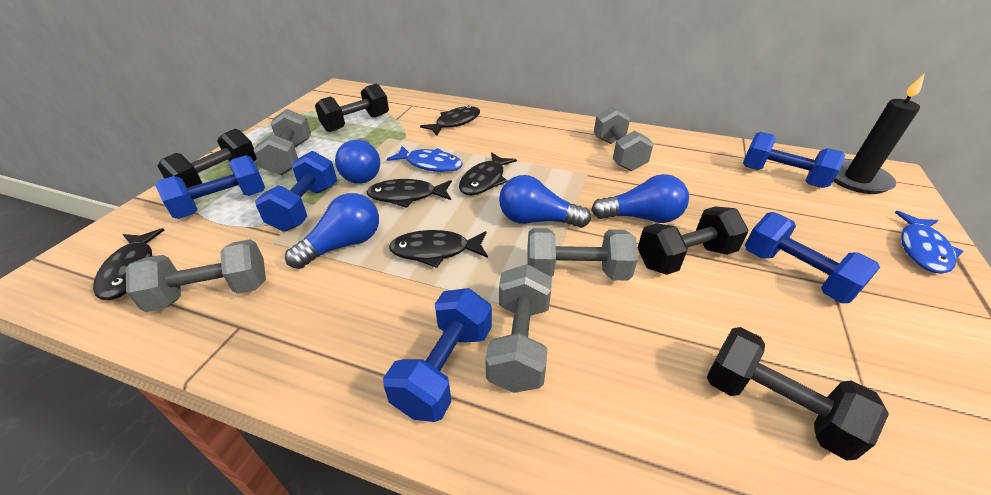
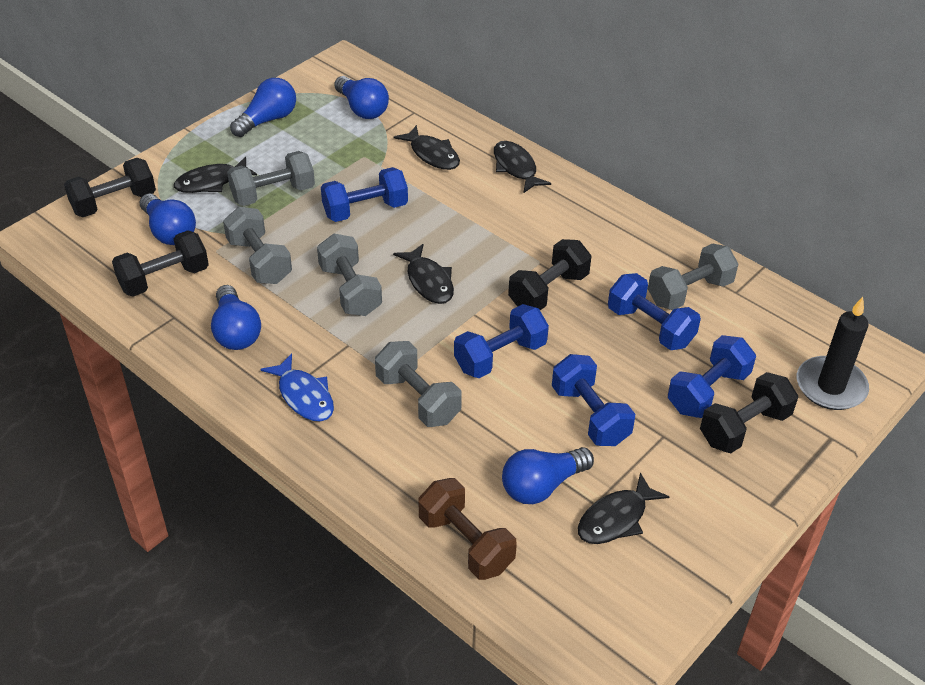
blue fish: 2 -> 1
blue light bulb: 4 -> 5
brown dumbbell: 0 -> 1

